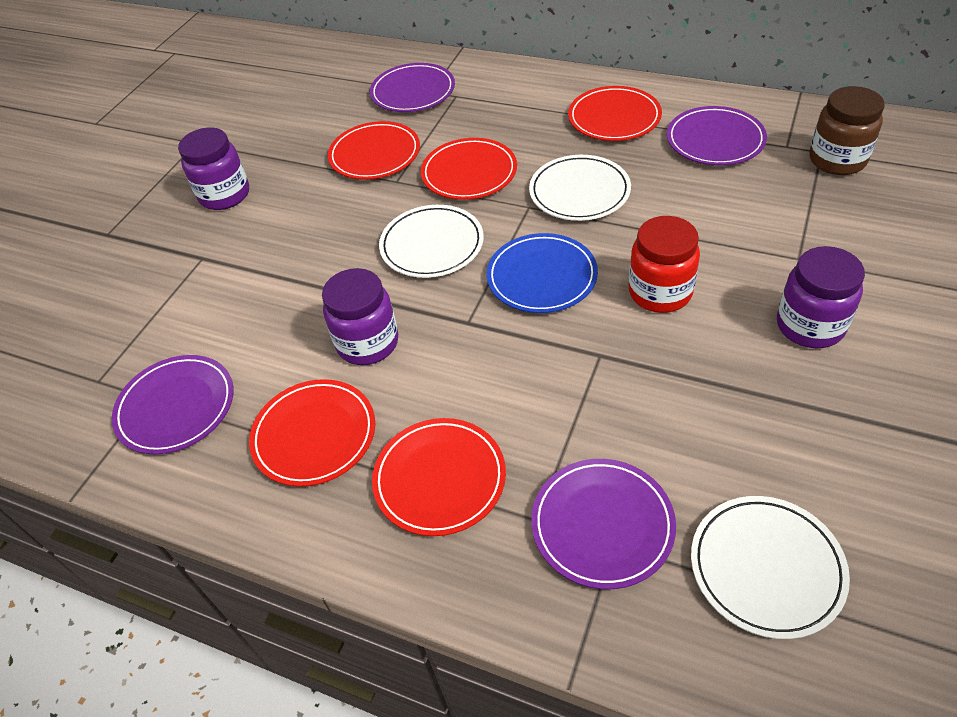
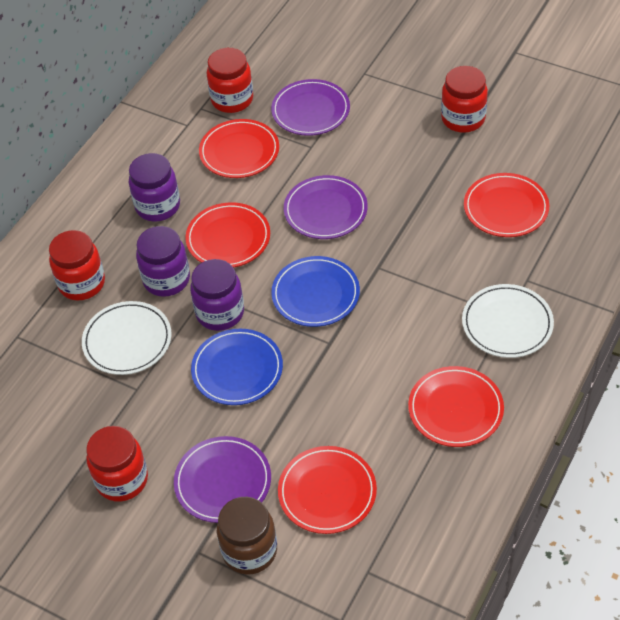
blue plate: 1 -> 2
purple plate: 4 -> 3
red jar: 1 -> 4
white plate: 3 -> 2

